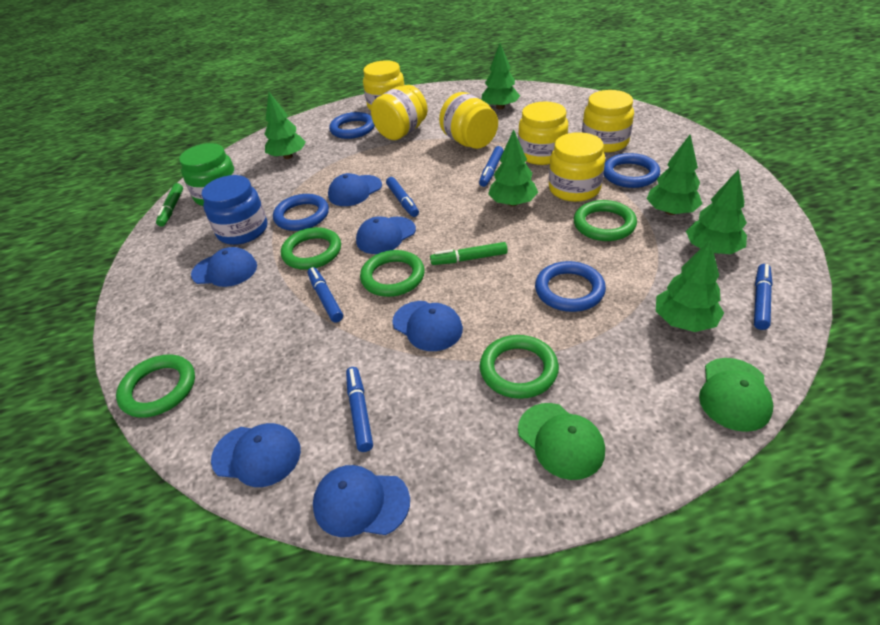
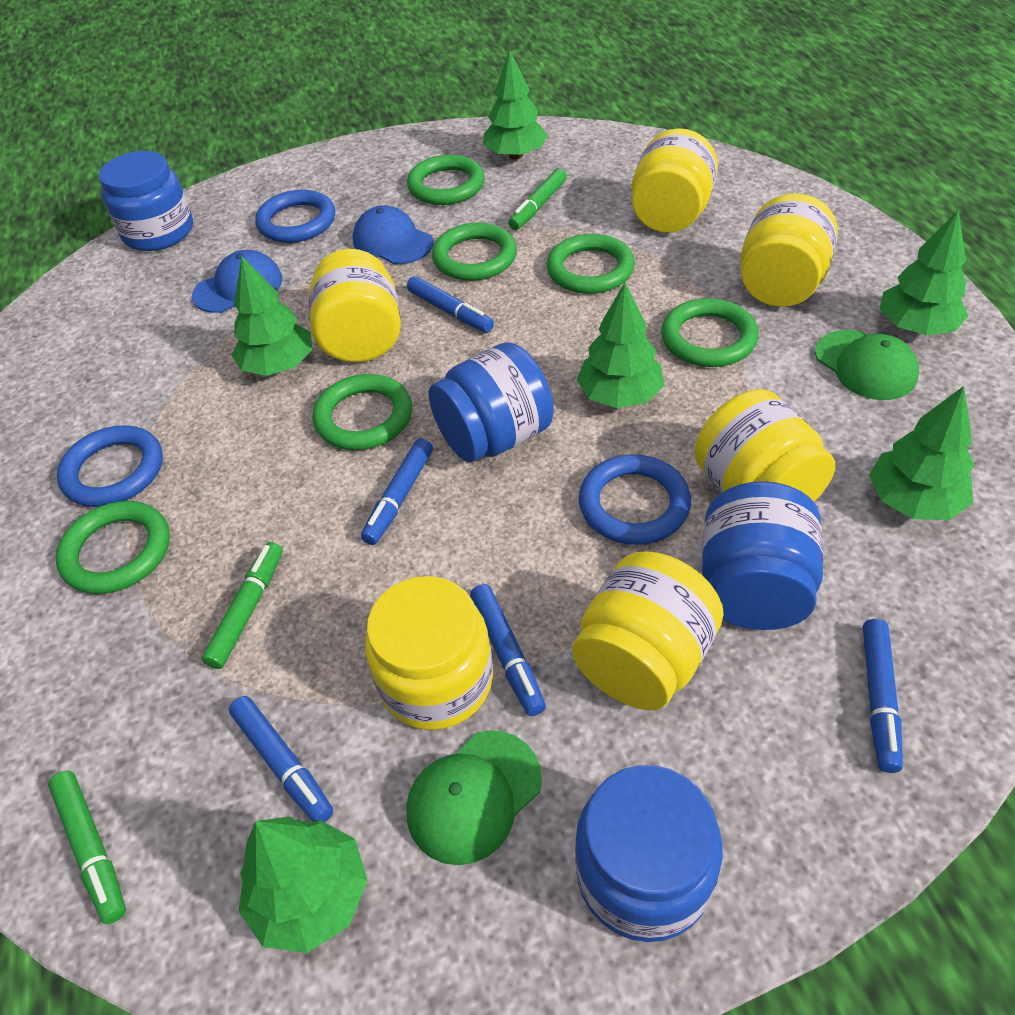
blue cap: 6 -> 2
blue jar: 1 -> 4
blue ring: 4 -> 3
green jar: 1 -> 0
green marker: 2 -> 3
green ring: 5 -> 6

